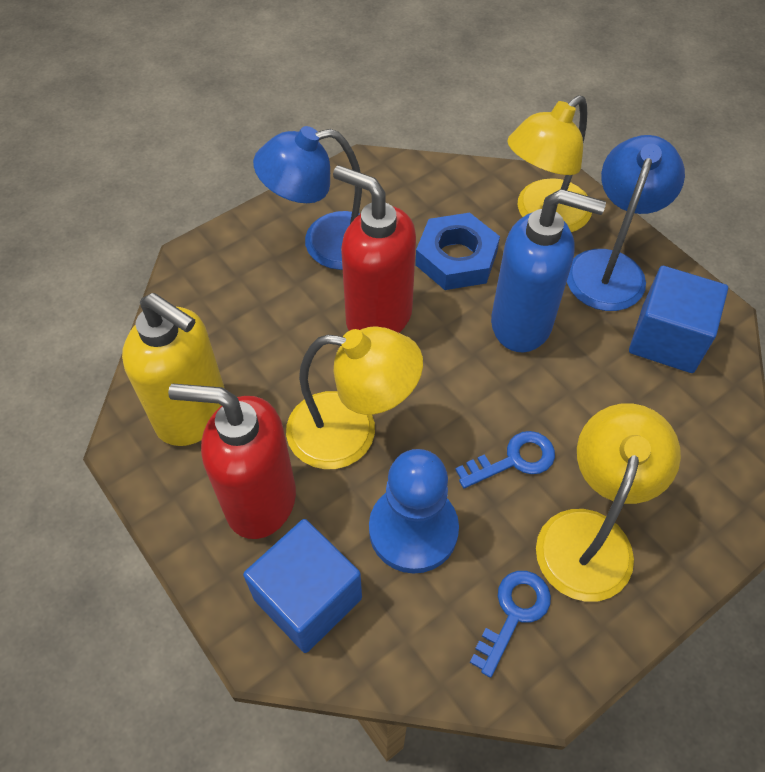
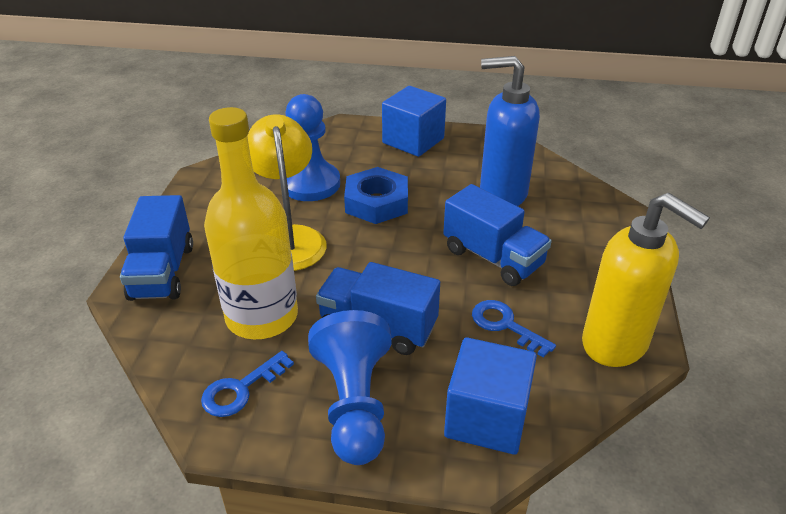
blue lamp: 2 -> 0
blue pawn: 1 -> 2
blue truck: 0 -> 3
red soap dispenser: 2 -> 0
yellow bottle: 0 -> 1
yellow lamp: 3 -> 1

